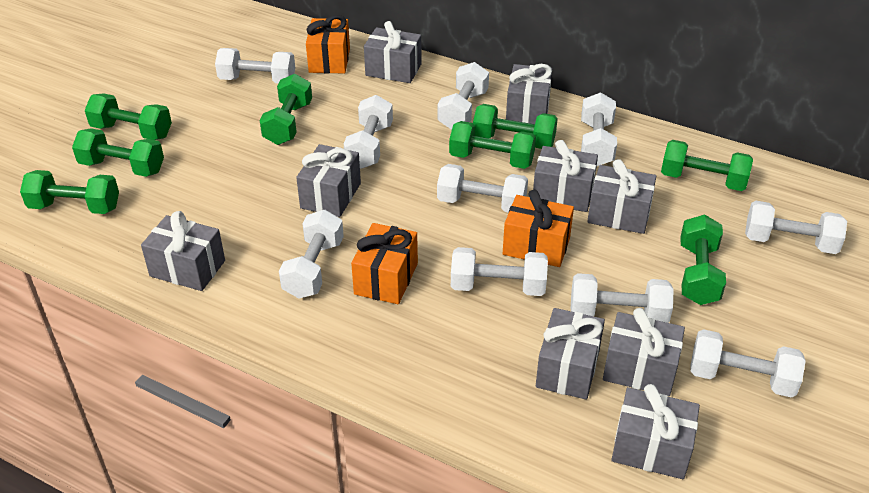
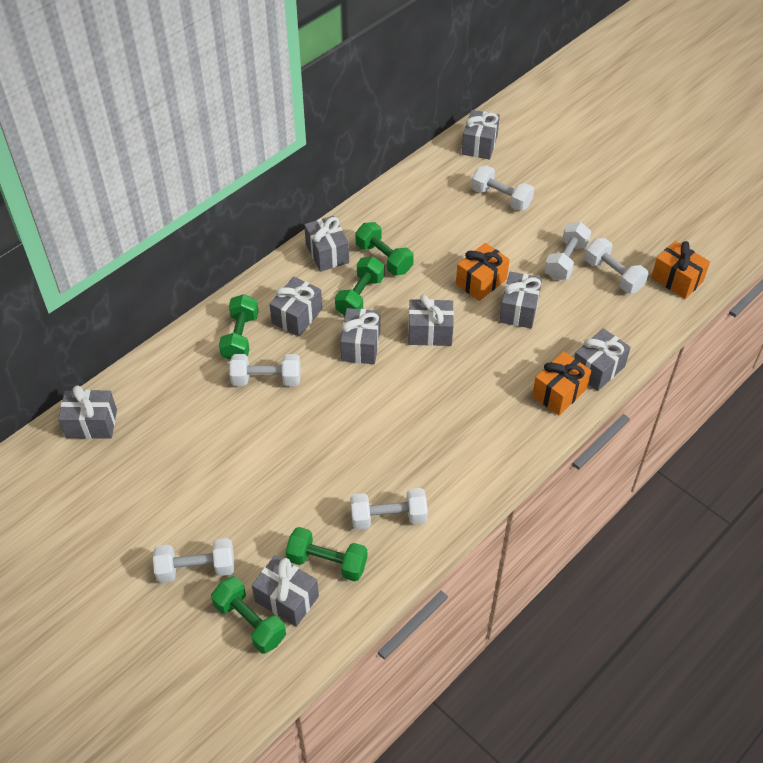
green dumbbell: 8 -> 5
white dumbbell: 10 -> 6

